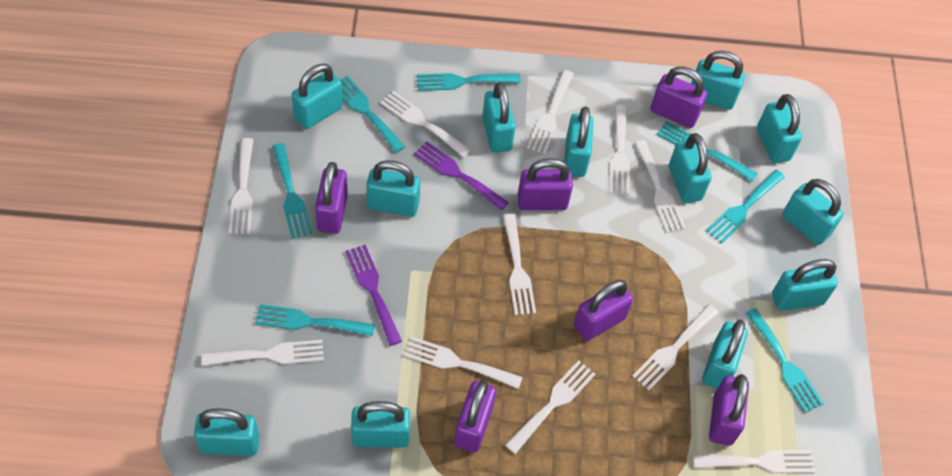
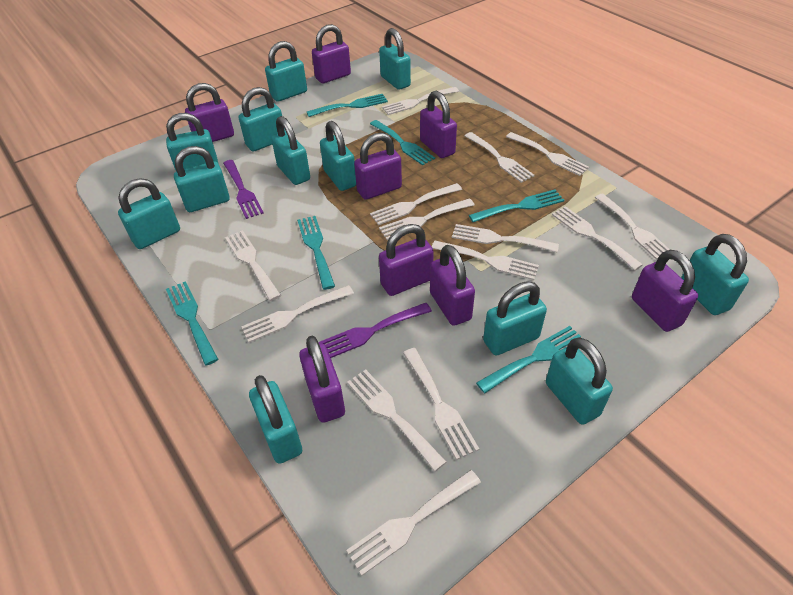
purple padlock: 6 -> 8
turquoise fork: 7 -> 6
white fork: 11 -> 14

